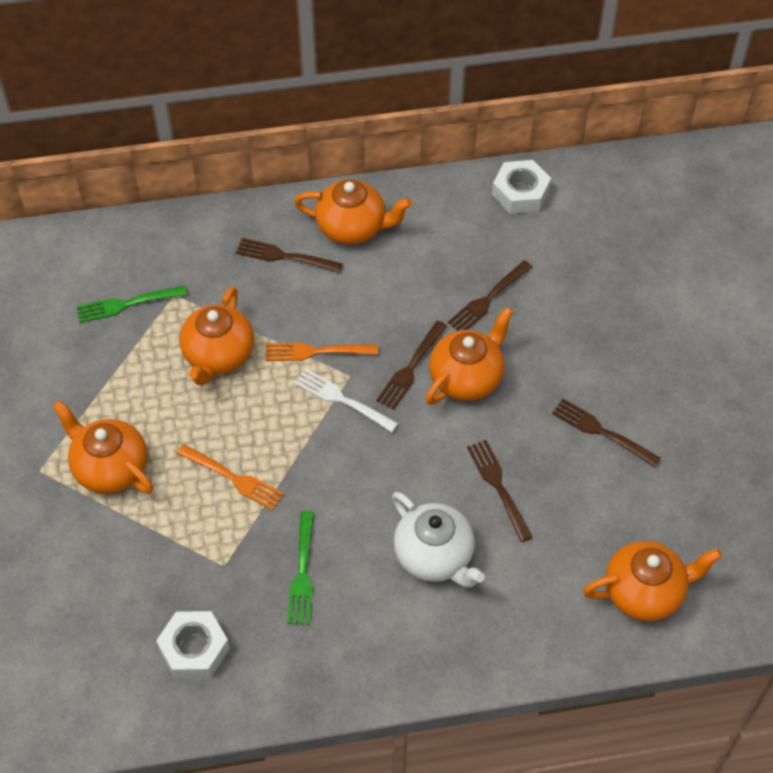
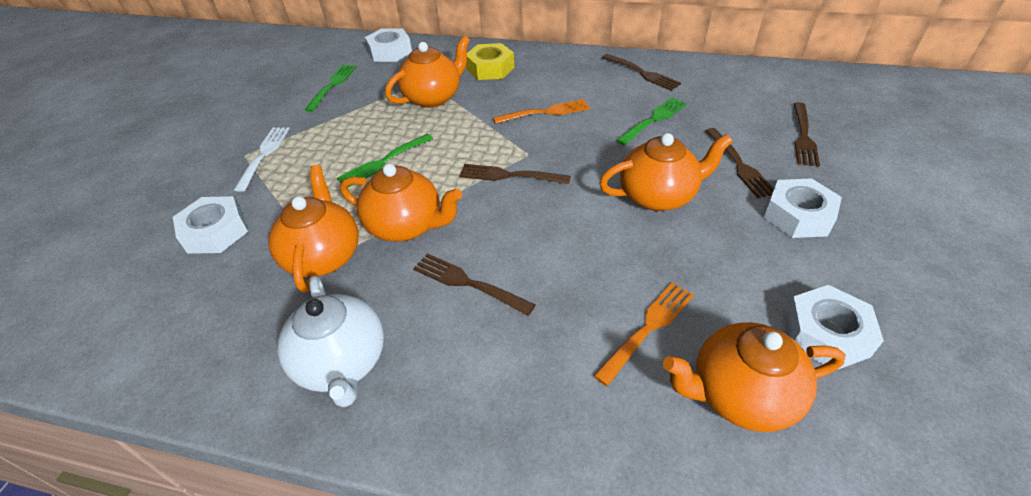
green fork: 2 -> 3
white nut: 2 -> 4
yellow nut: 0 -> 1

